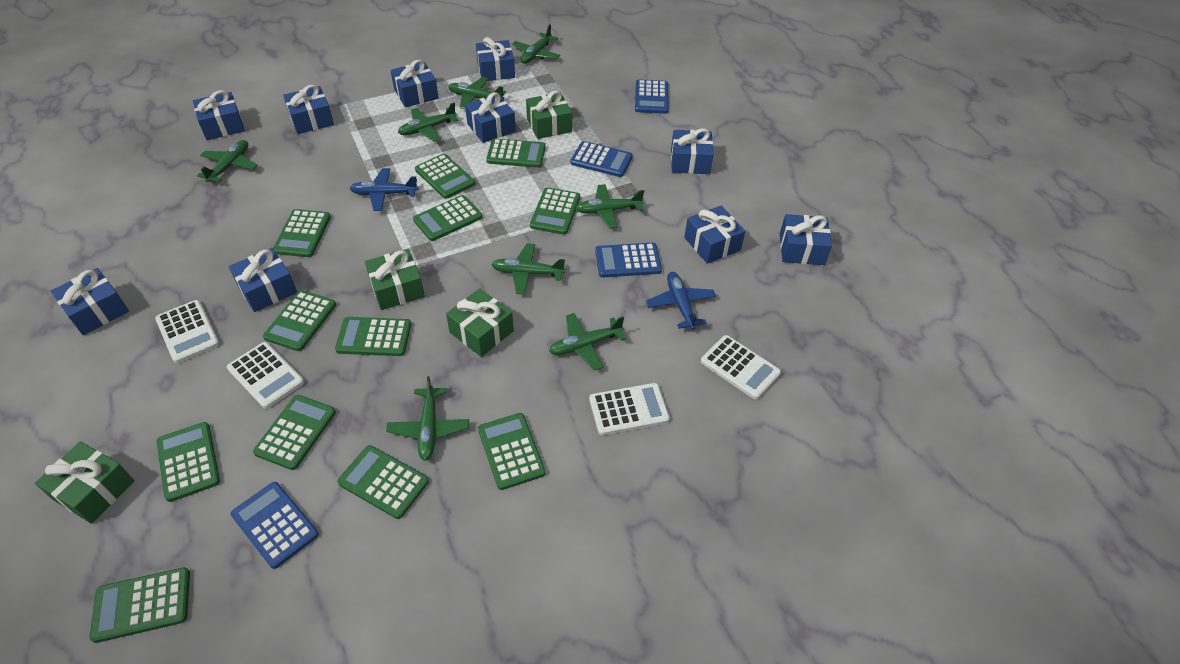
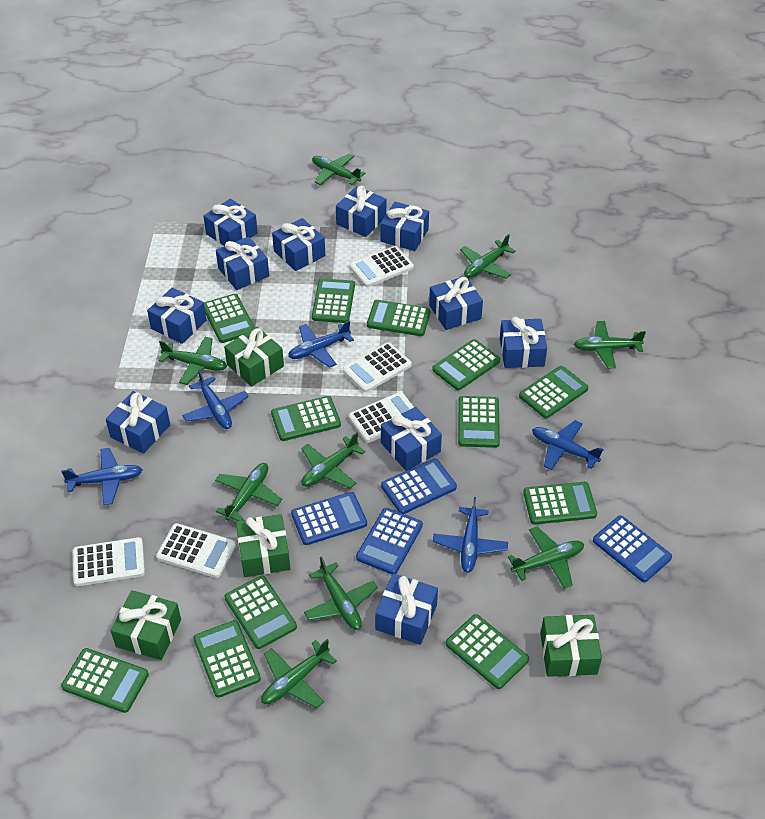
blue gift: 10 -> 11
blue plane: 2 -> 5
green plane: 8 -> 9
white calculator: 4 -> 5

